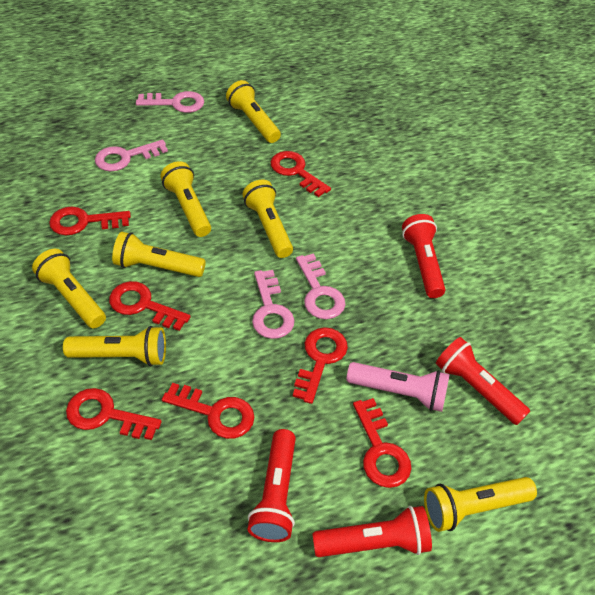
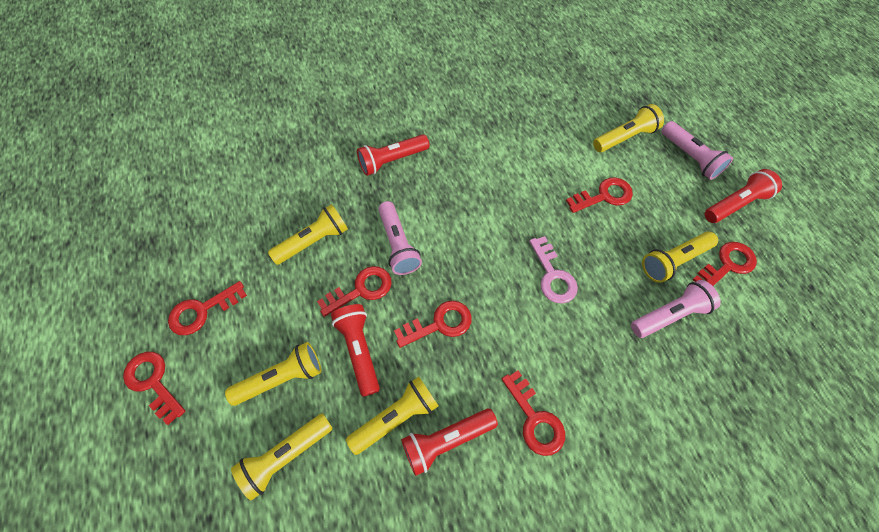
pink flashlight: 1 -> 3
pink key: 4 -> 1
yellow flashlight: 7 -> 6

